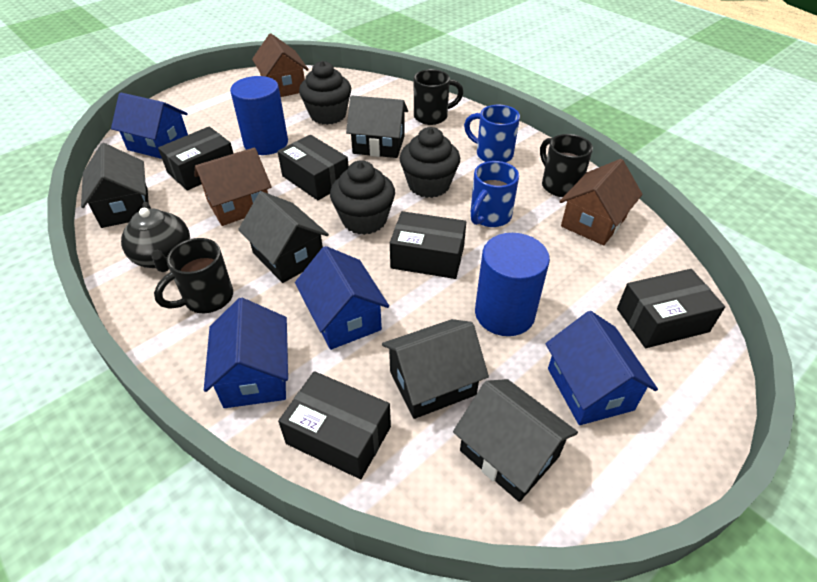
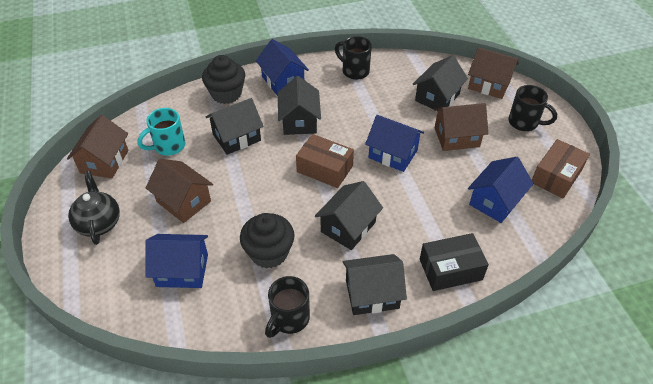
black box: 5 -> 1
black cupcake: 3 -> 2
blue cylinder: 2 -> 0
blue mug: 2 -> 0
brown box: 0 -> 2
brown house: 3 -> 4
turquoise mug: 0 -> 1

